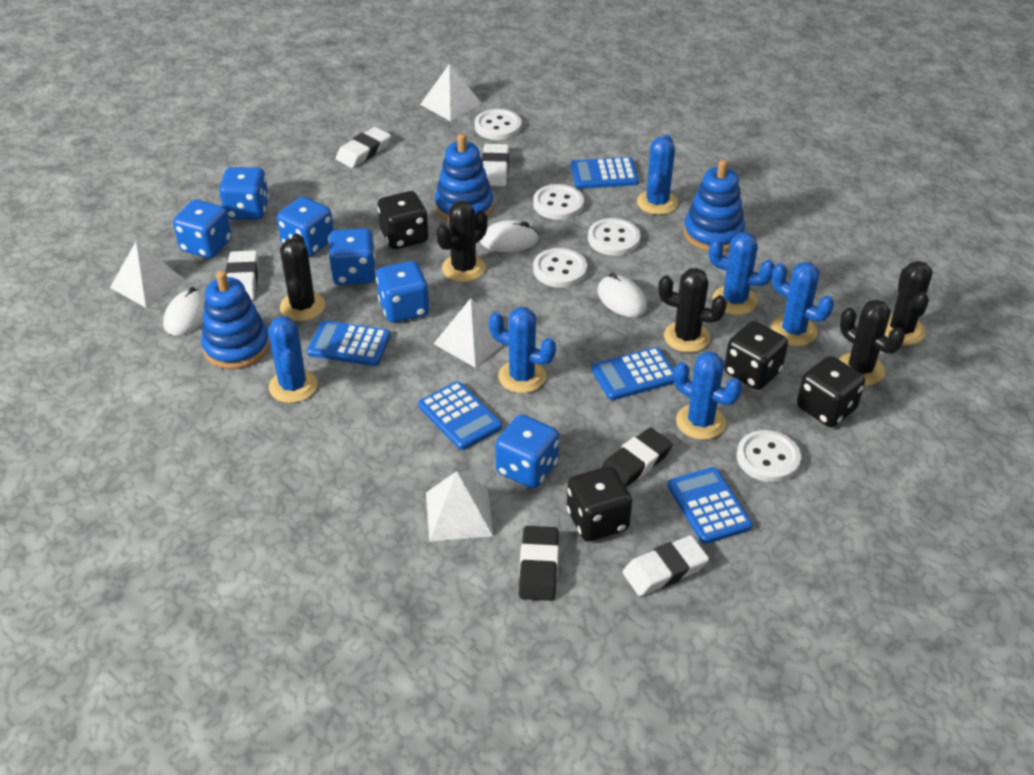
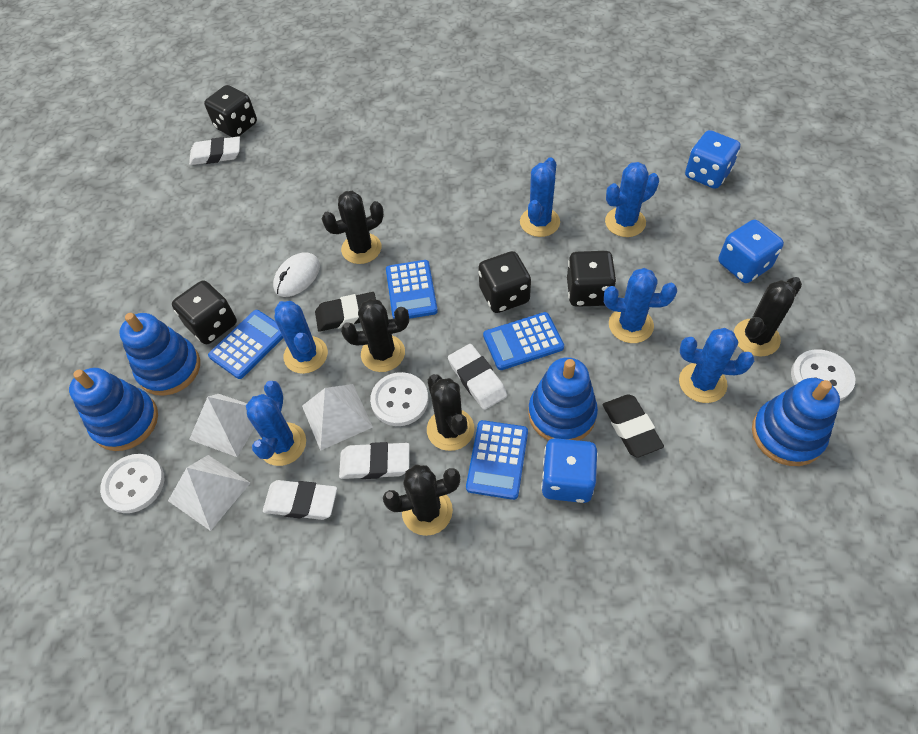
blue calculator: 5 -> 4
blue dice: 6 -> 3
blue stacking toy: 3 -> 4
white button: 5 -> 3
white mouse: 3 -> 1
white pyramid: 4 -> 3

